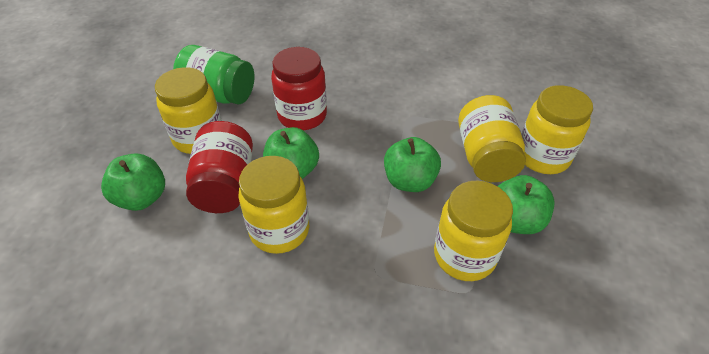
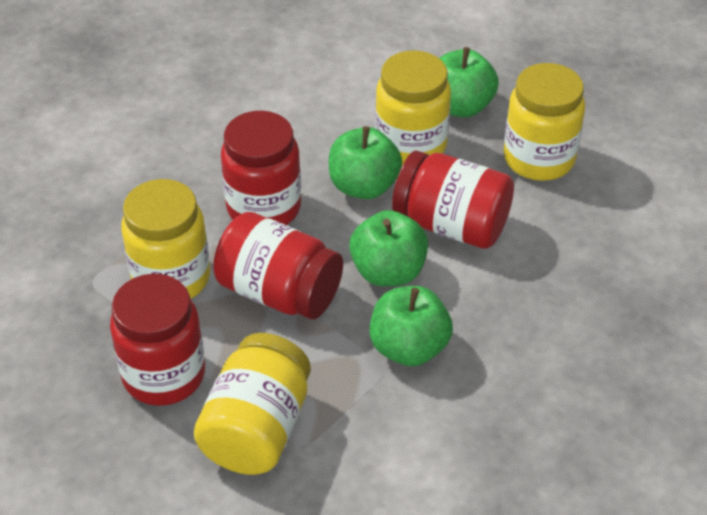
green jar: 1 -> 0
red jar: 2 -> 4
yellow jar: 5 -> 4

